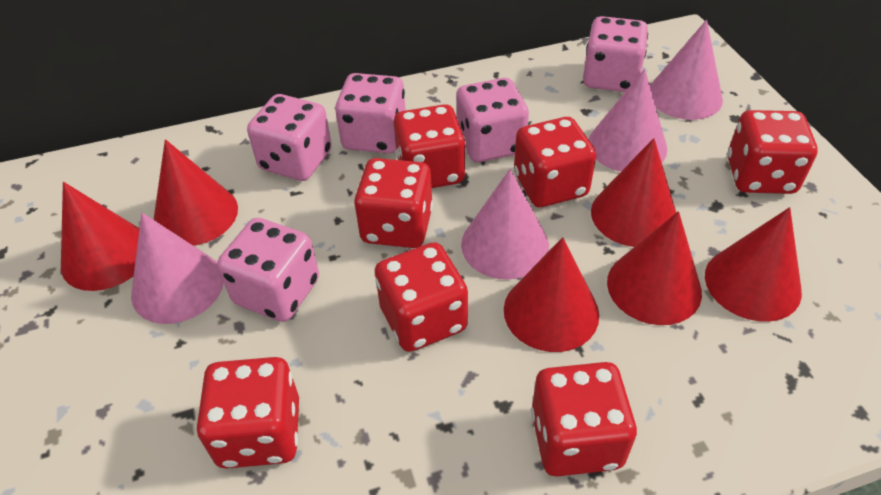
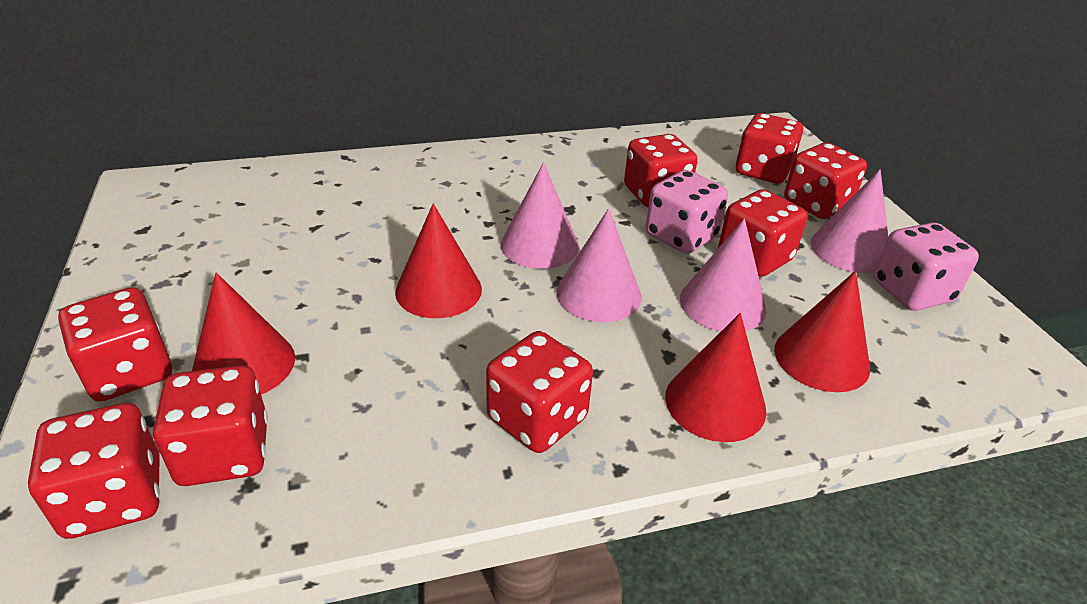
pink dice: 5 -> 2
red cone: 6 -> 4
red dice: 7 -> 8

